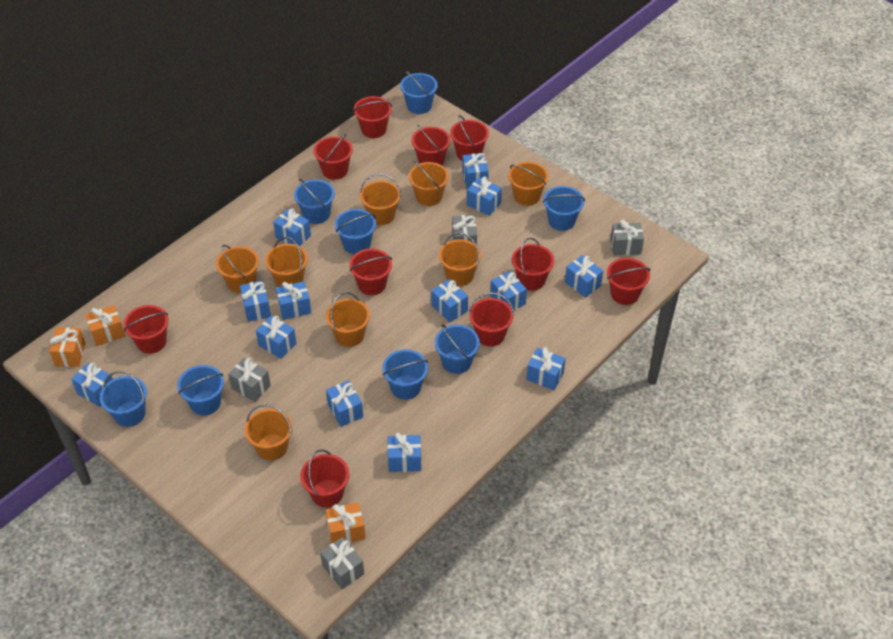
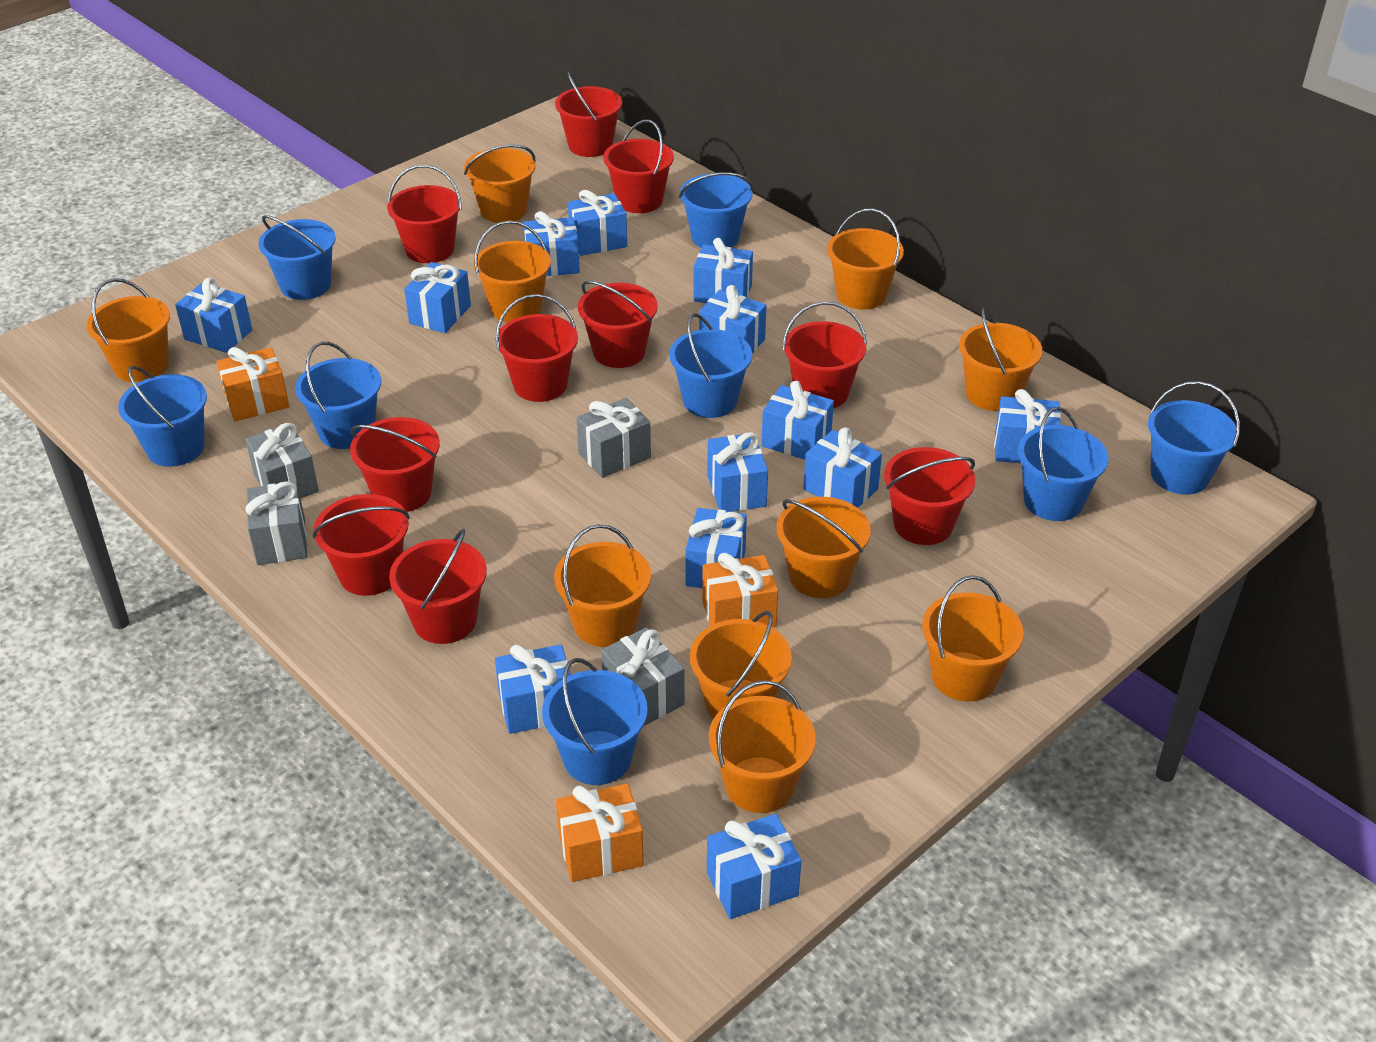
orange bucket: 8 -> 10

